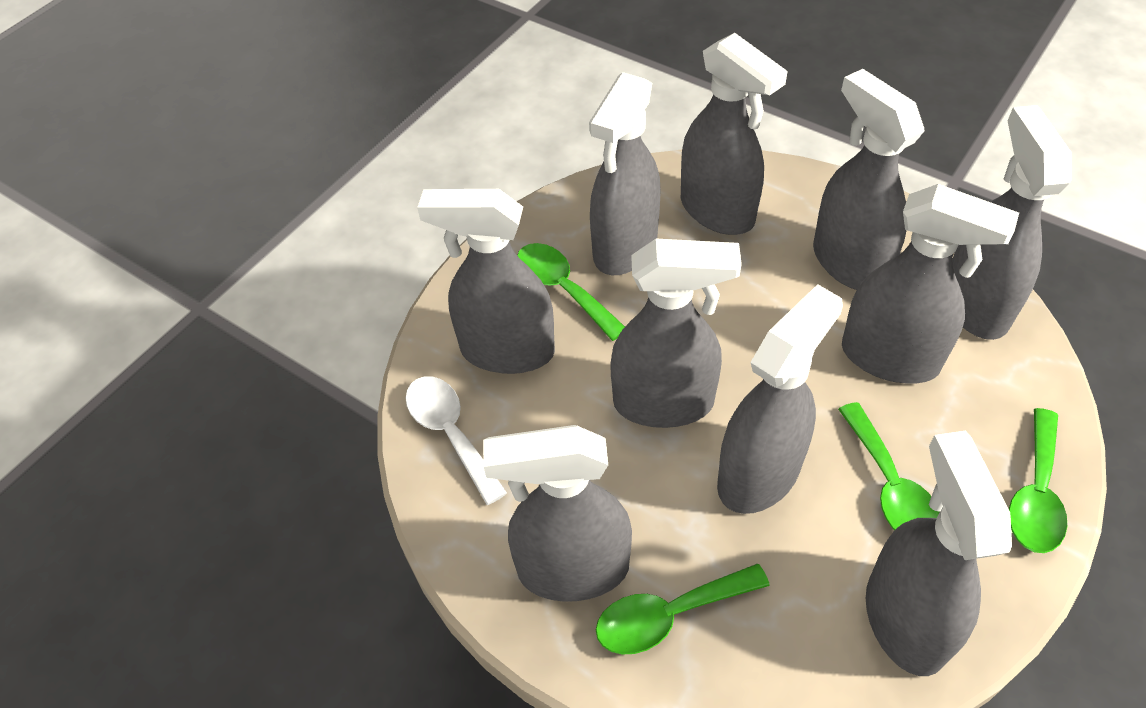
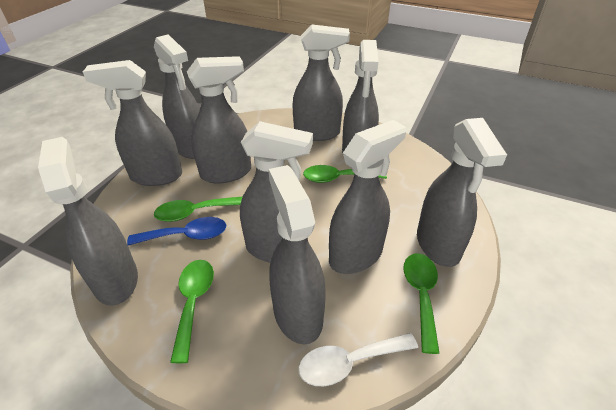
blue spoon: 0 -> 1

